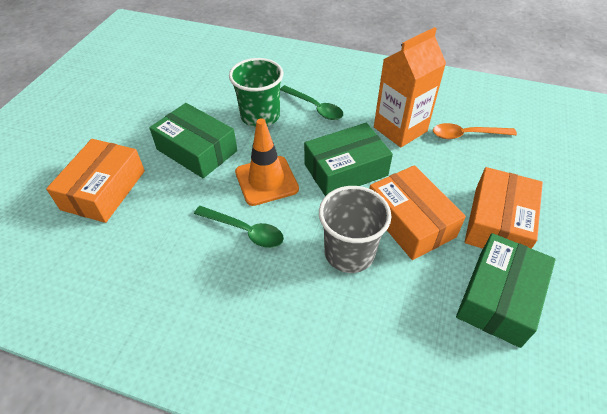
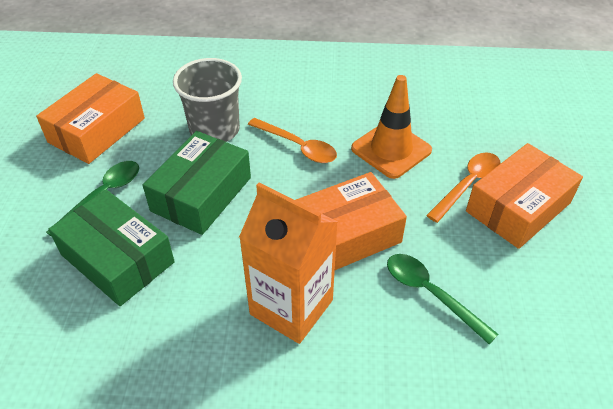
green box: 3 -> 2
green cup: 1 -> 0
orange spoon: 1 -> 2

